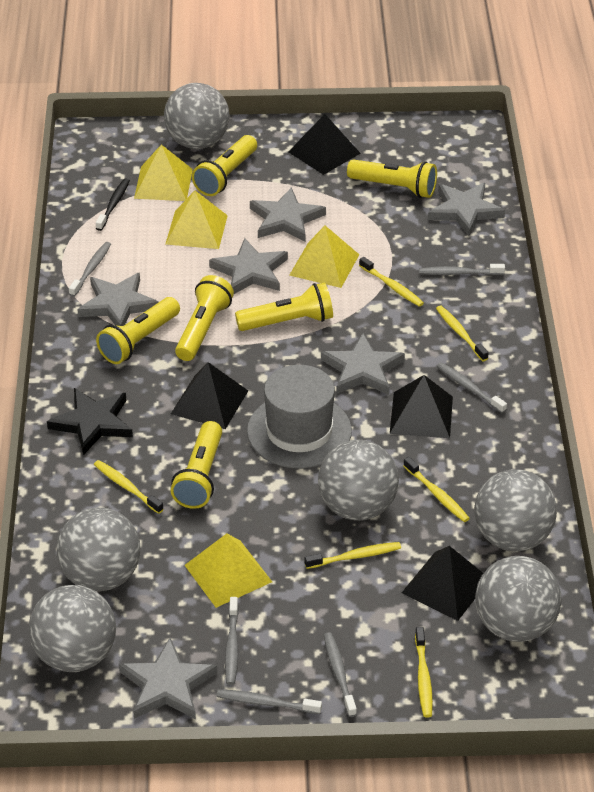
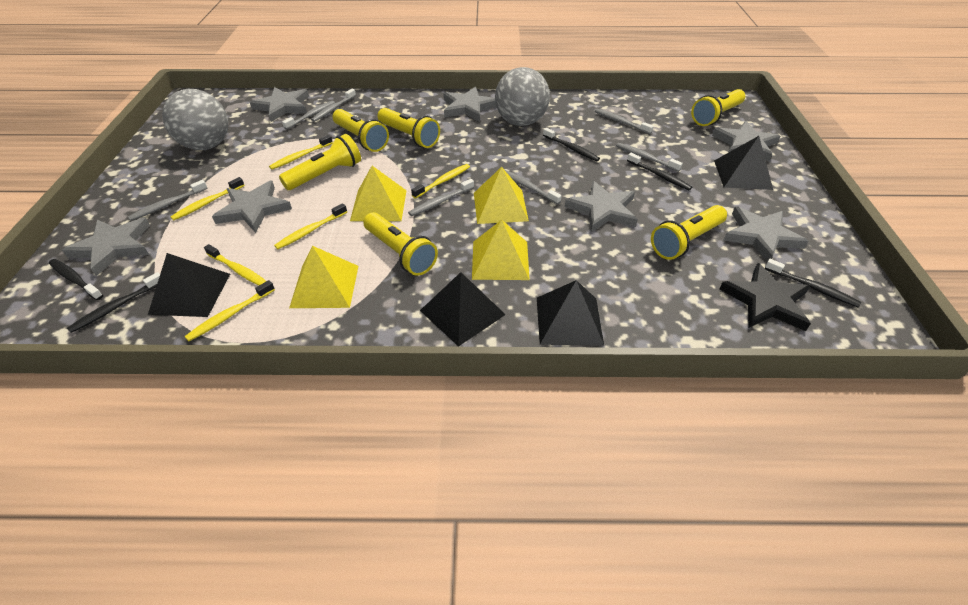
black toothbrush: 1 -> 5
grey ball: 6 -> 2
grey hat: 1 -> 0
grey star: 6 -> 7
grey toothbrush: 6 -> 7

